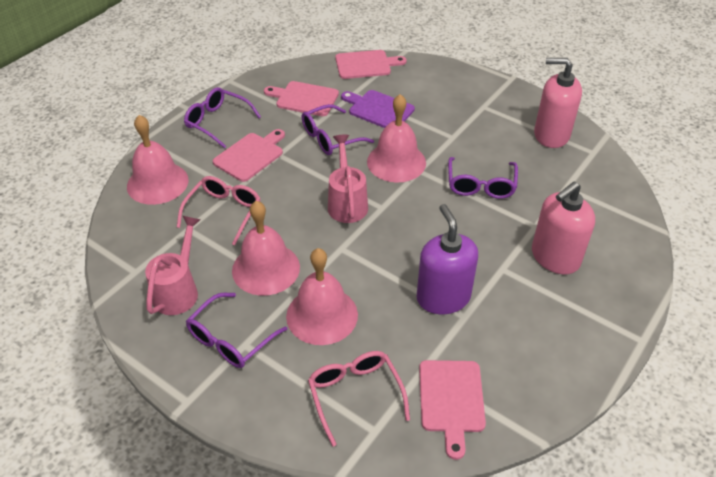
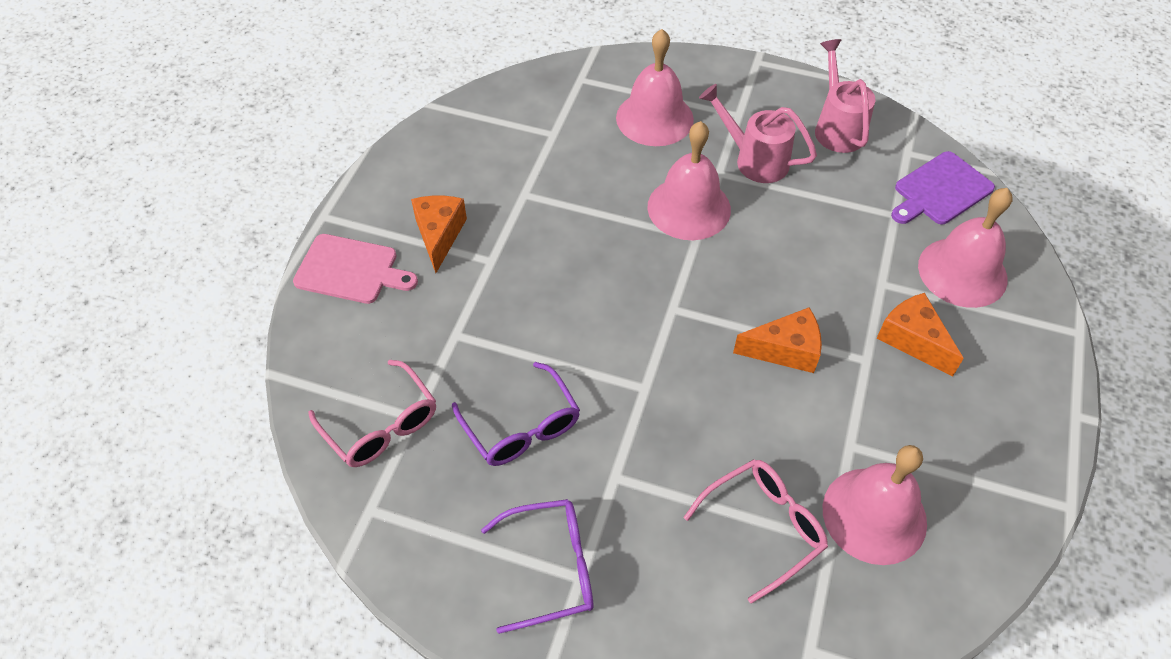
orange cheese: 0 -> 3
pink cutting board: 4 -> 1
pink soap dispenser: 2 -> 0
purple glasses: 4 -> 2
purple soap dispenser: 1 -> 0

